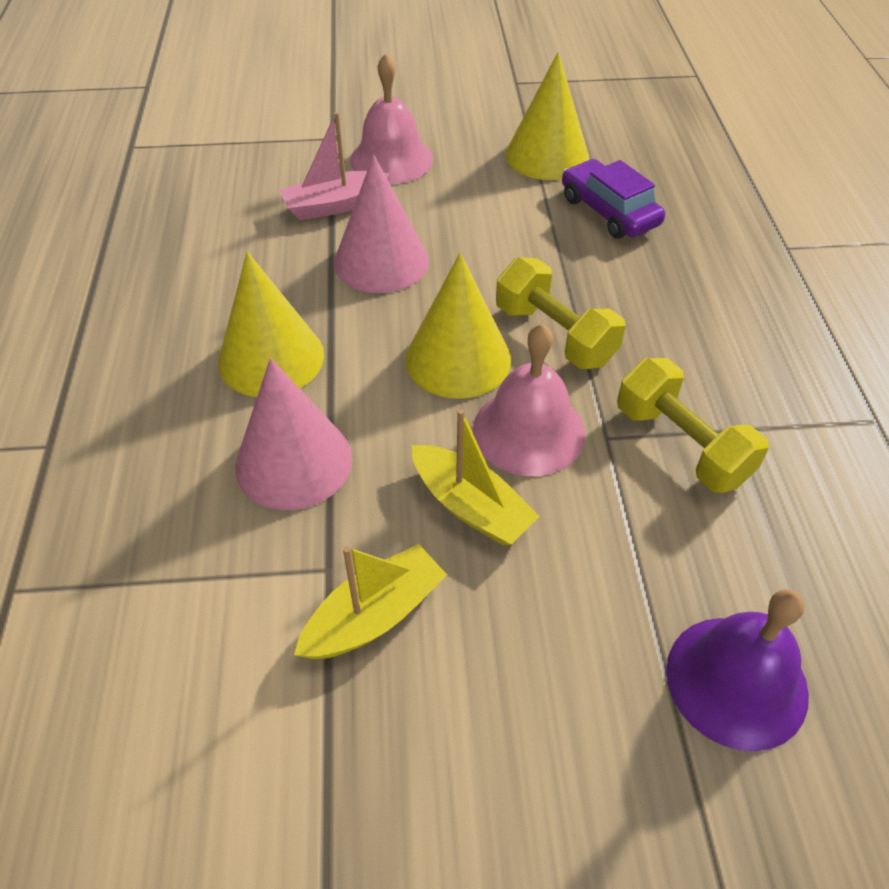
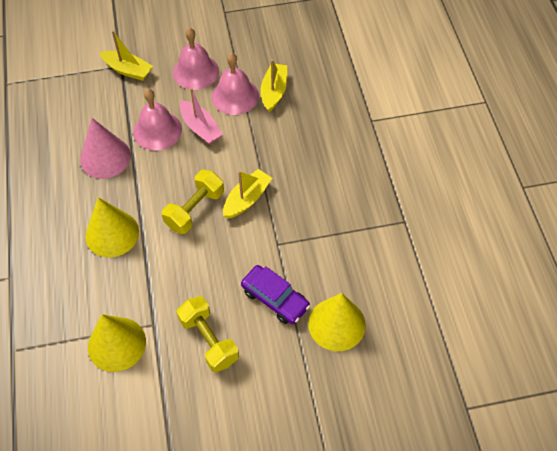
pink bell: 2 -> 3
pink cone: 2 -> 1
purple bell: 1 -> 0
yellow boat: 2 -> 3

